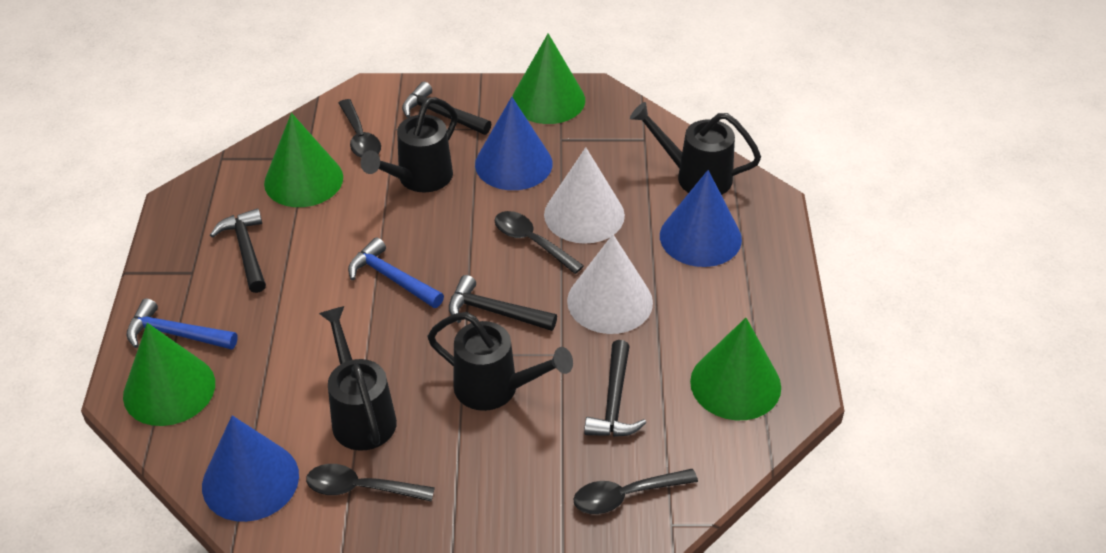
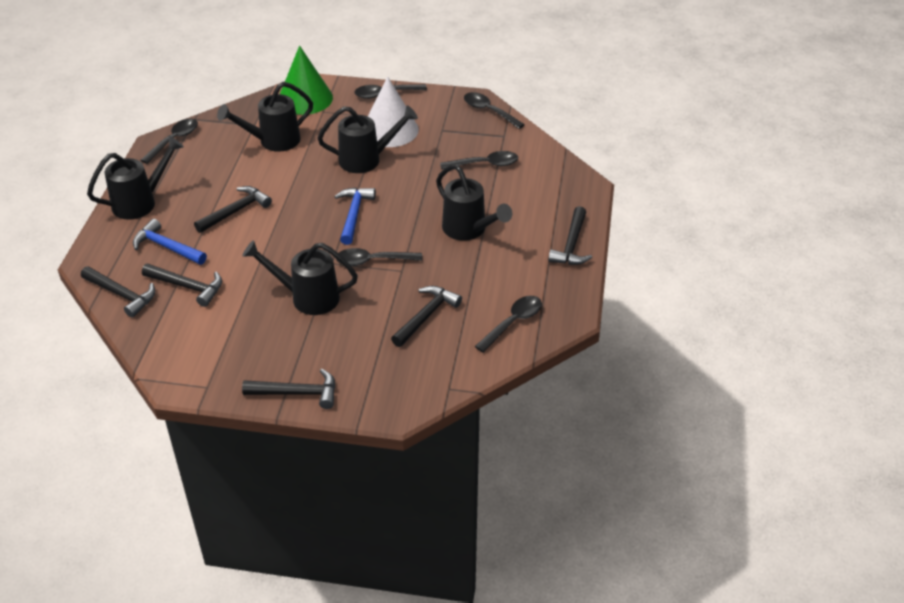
black hammer: 4 -> 6
black spoon: 4 -> 6
black watering can: 4 -> 5
blue cone: 3 -> 0
green cone: 4 -> 1
white cone: 2 -> 1

